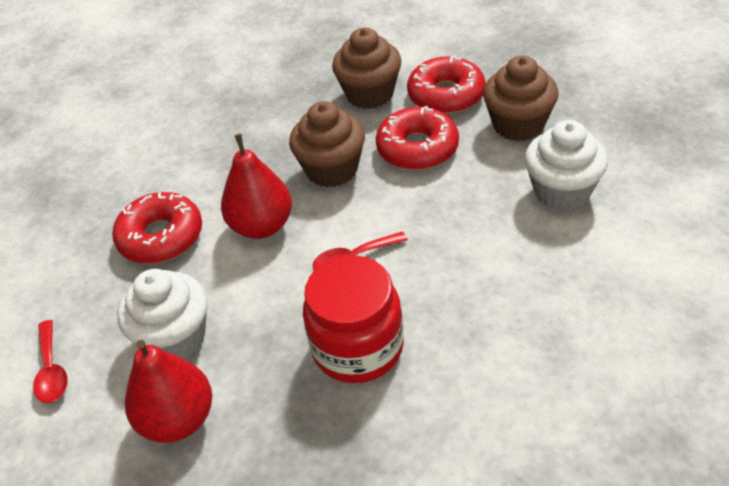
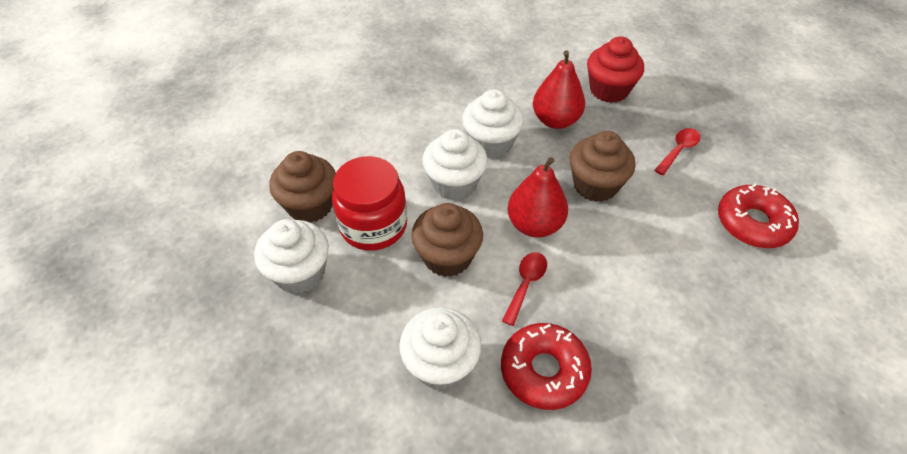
red cupcake: 0 -> 1
red donut: 3 -> 2
white cupcake: 2 -> 4

